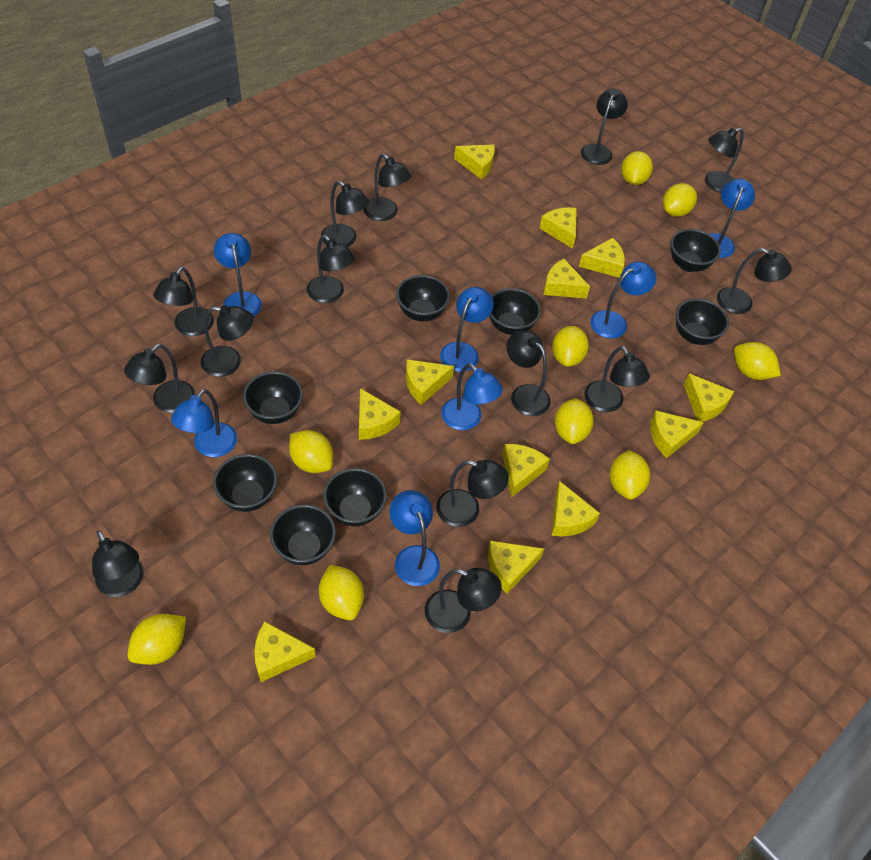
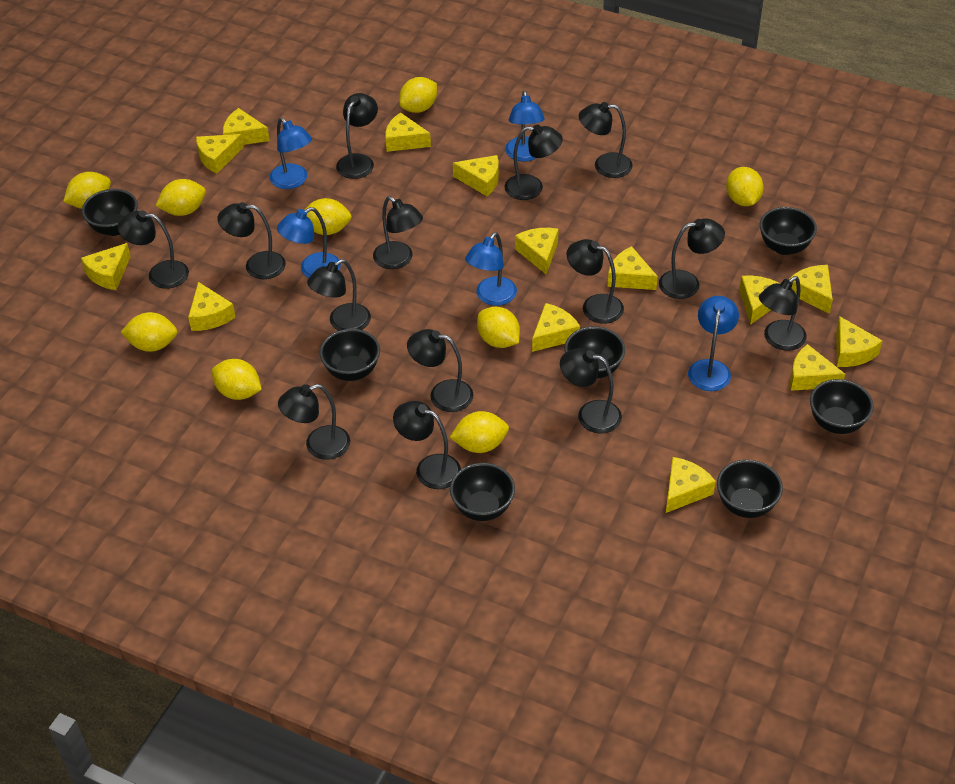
black bowl: 8 -> 7
blue lamp: 7 -> 5
yellow cheese: 12 -> 14

